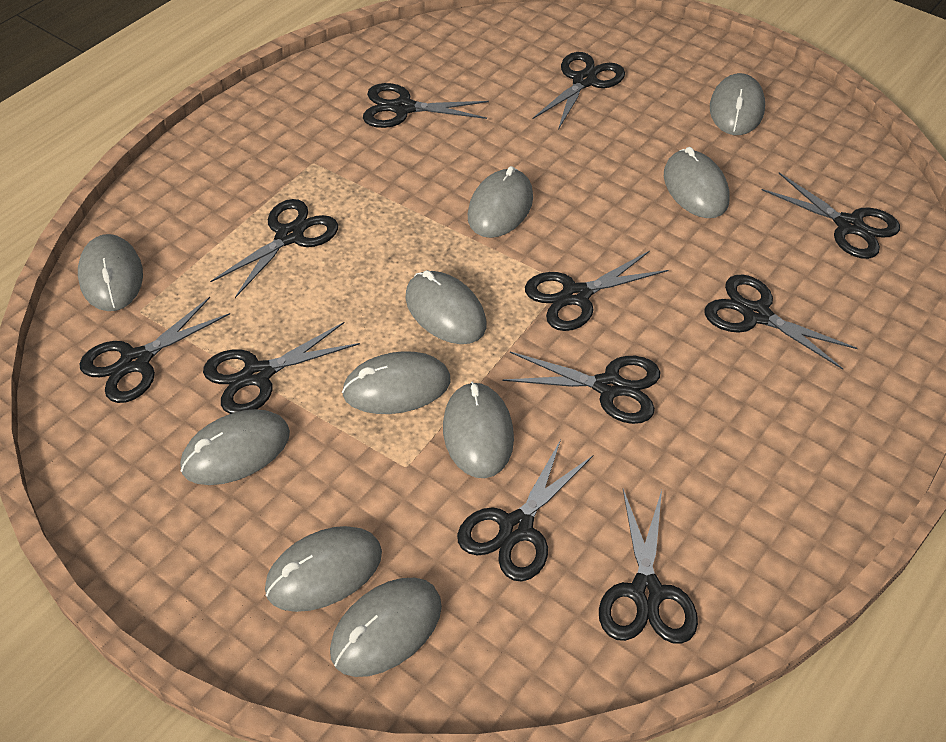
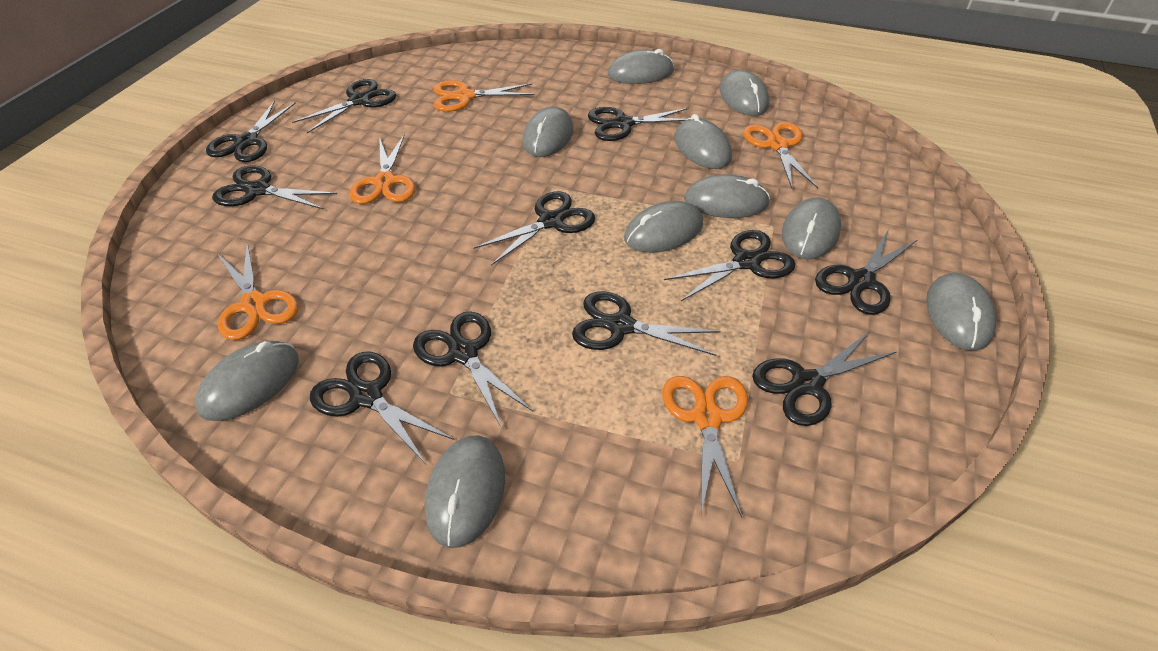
orange scissors: 0 -> 5

